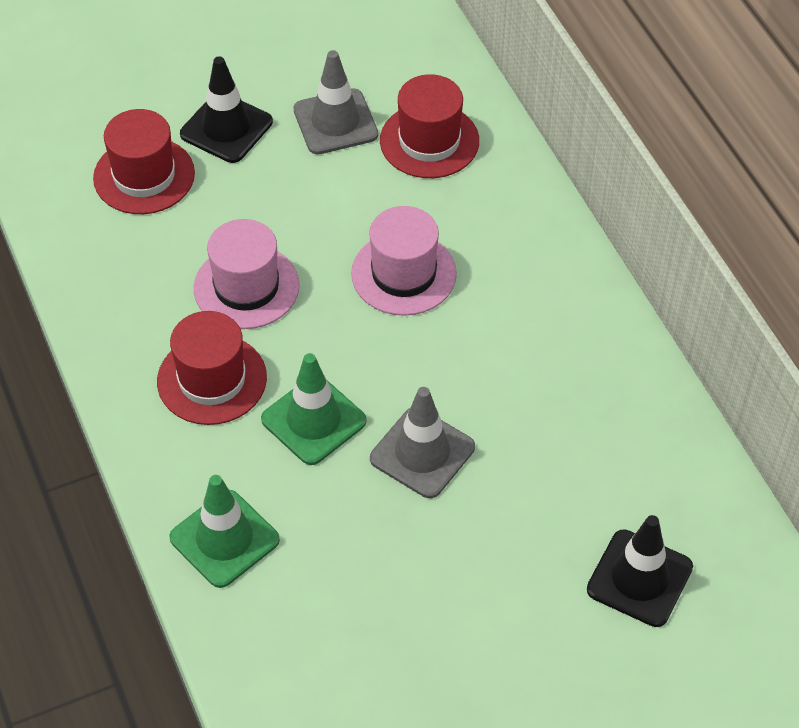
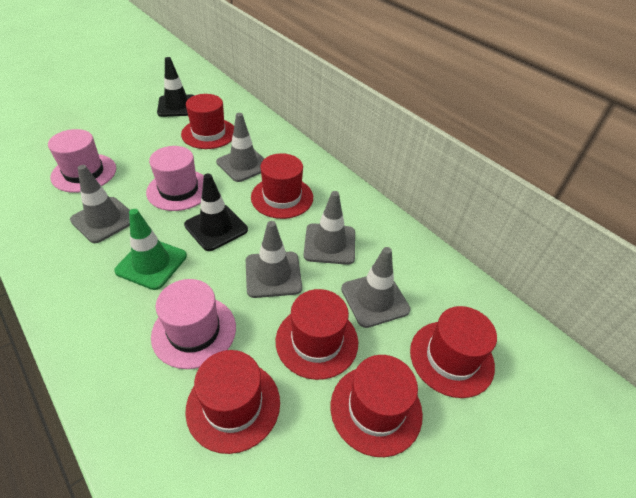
green traffic cone: 2 -> 1
grey traffic cone: 2 -> 5
pink hat: 2 -> 3
red hat: 3 -> 6

